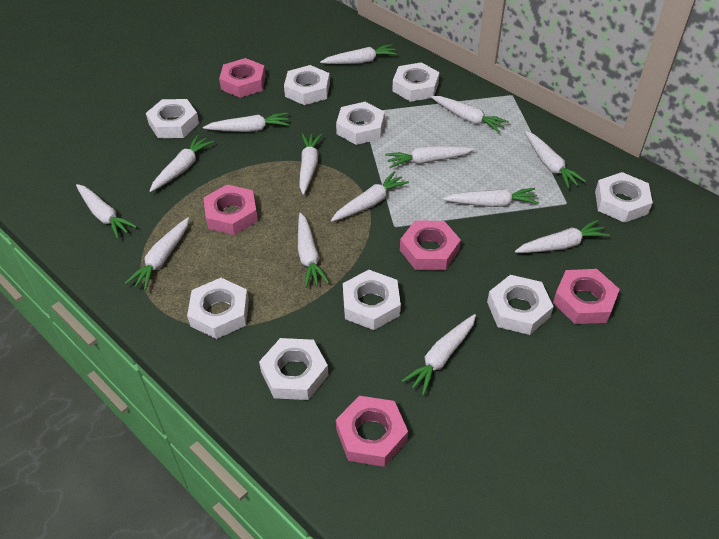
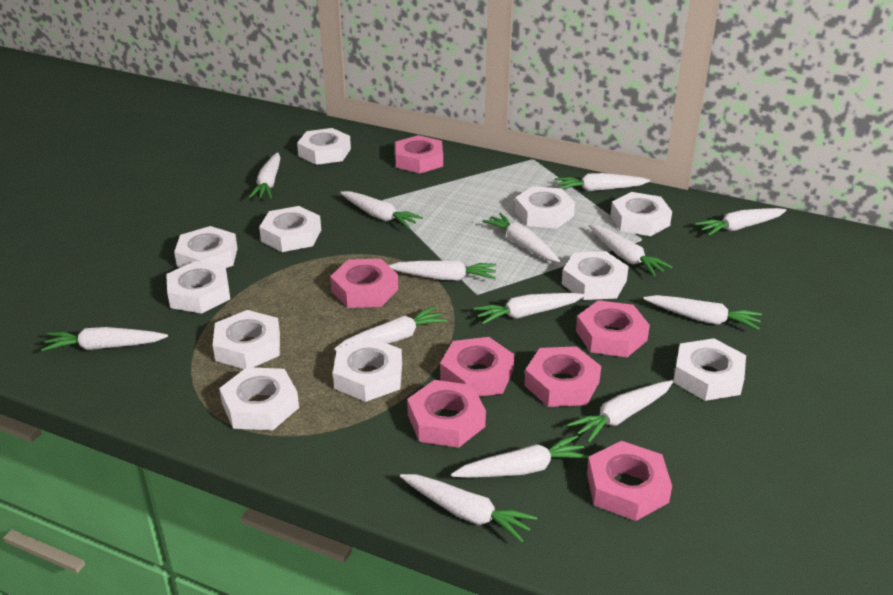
pink nut: 5 -> 7
white nut: 9 -> 11

